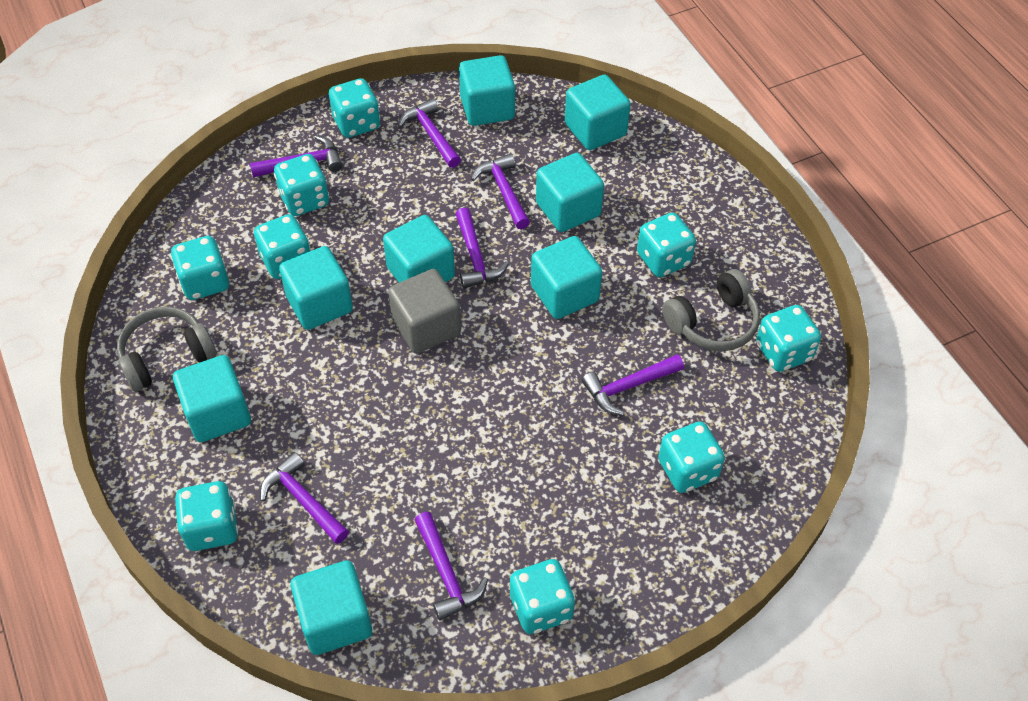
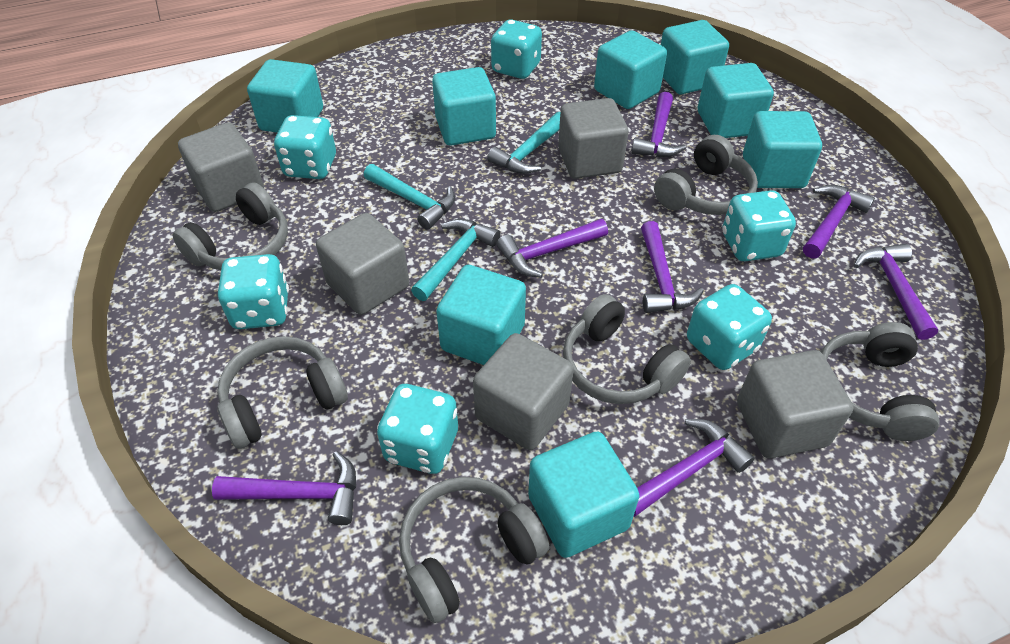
grey cube: 1 -> 5
grey headphones: 2 -> 6
turquoise dice: 9 -> 6
turquoise hammer: 0 -> 3

